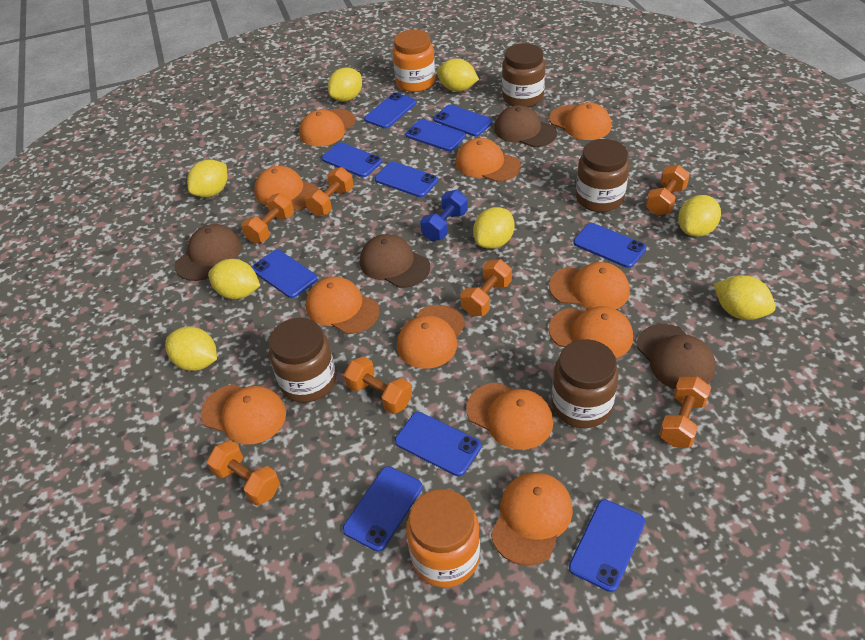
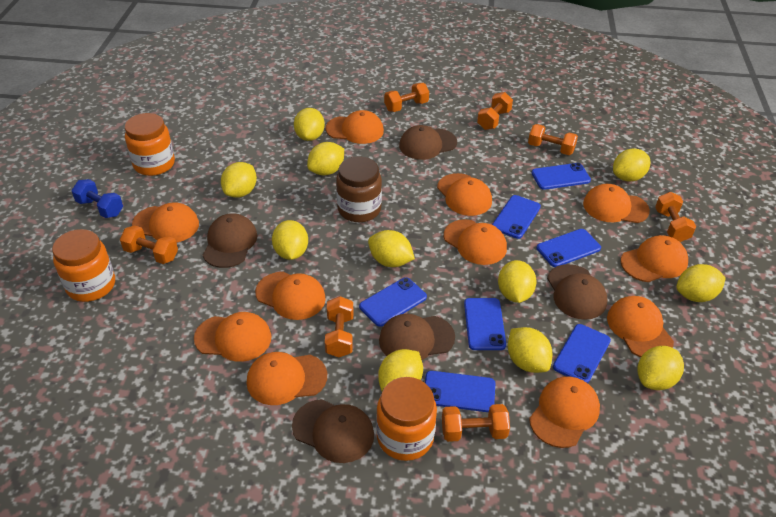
blue phone: 10 -> 7
brown cap: 4 -> 5
brown jar: 4 -> 1
orange jar: 2 -> 3
yellow lemon: 8 -> 11

